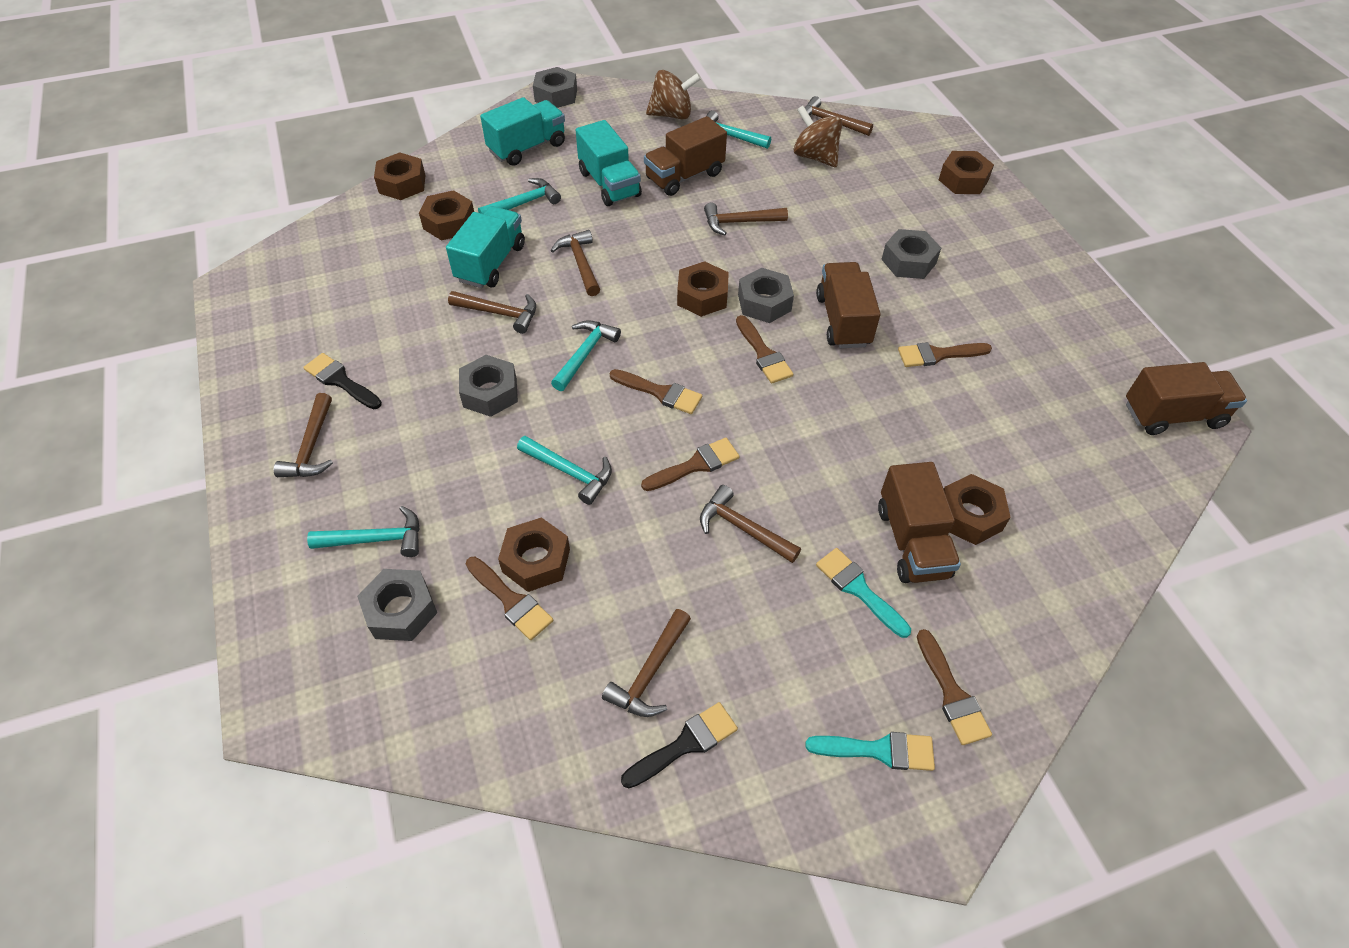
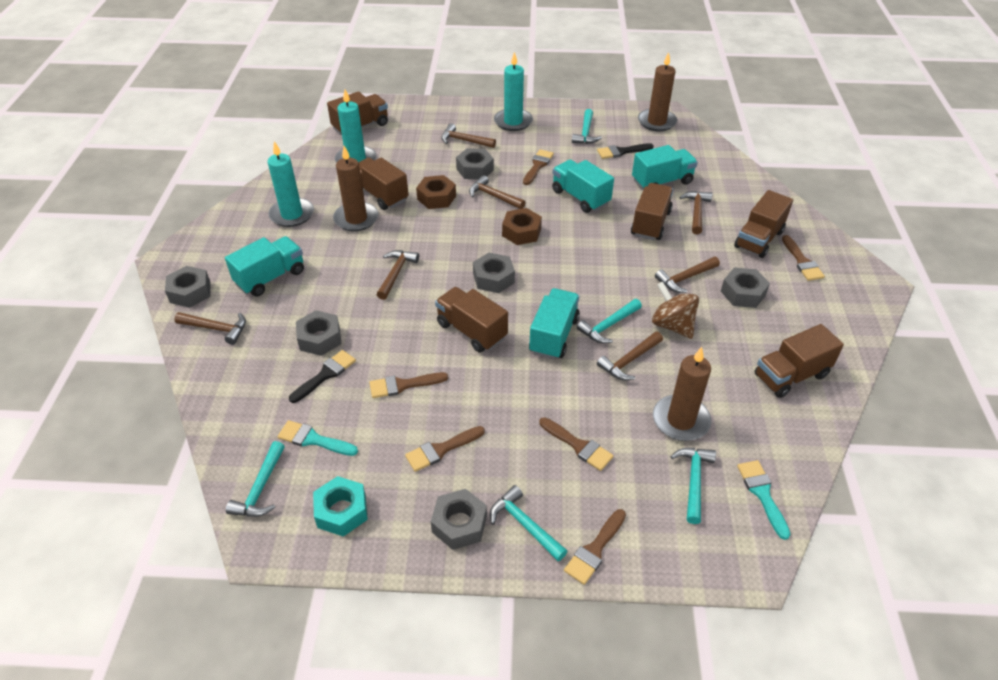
brown candle: 0 -> 3
brown nut: 6 -> 2
brown spinning top: 2 -> 1
brown truck: 4 -> 6
grey nut: 5 -> 6
turquoise candle: 0 -> 3
turquoise nut: 0 -> 1
turquoise truck: 3 -> 4

